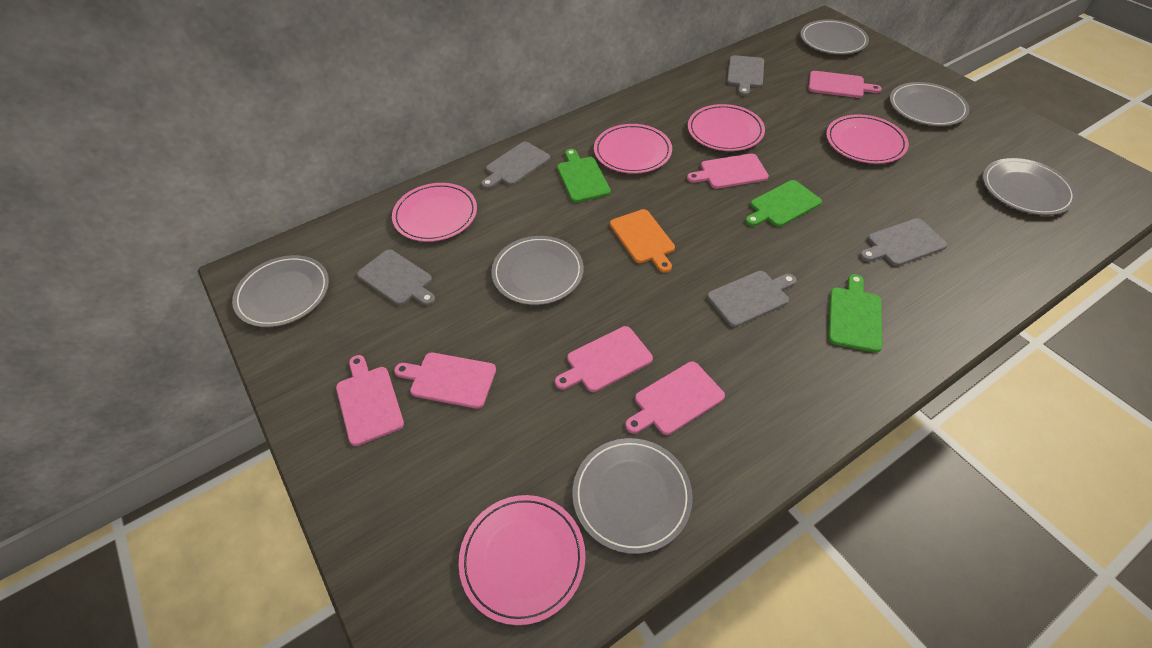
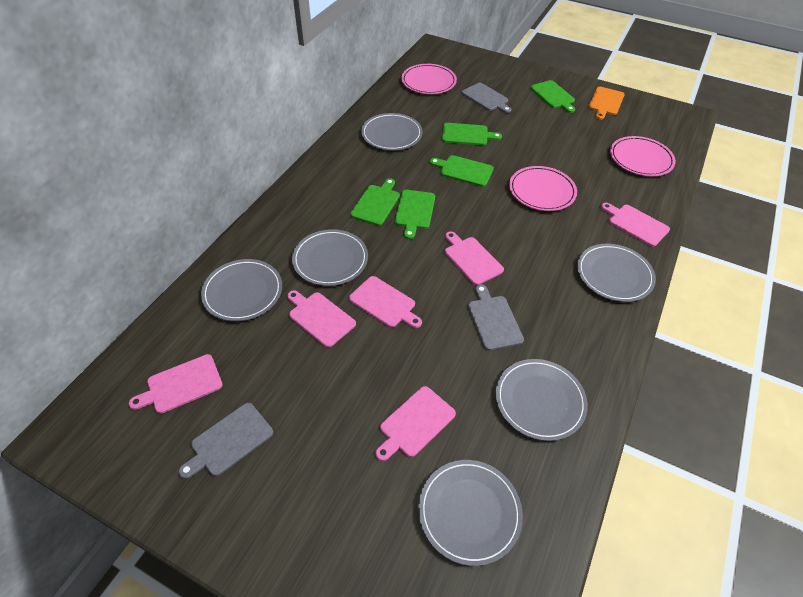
green cutting board: 3 -> 5
grey cutting board: 5 -> 3
pink plate: 5 -> 3

